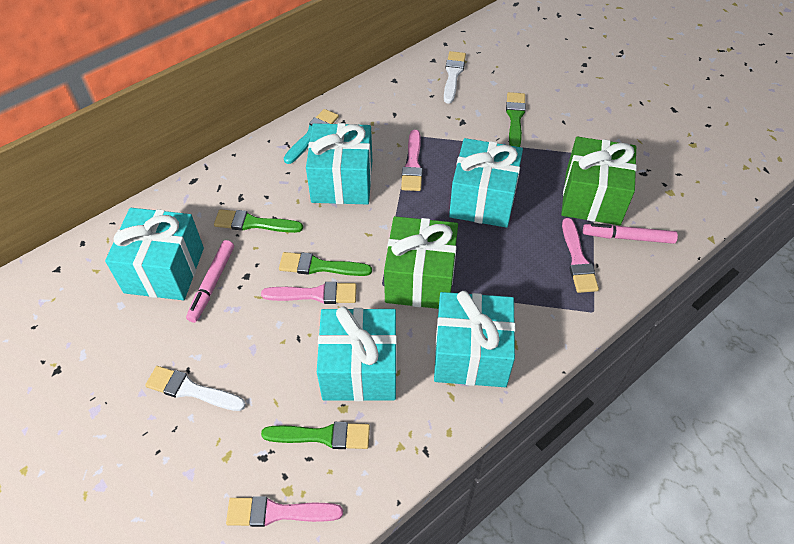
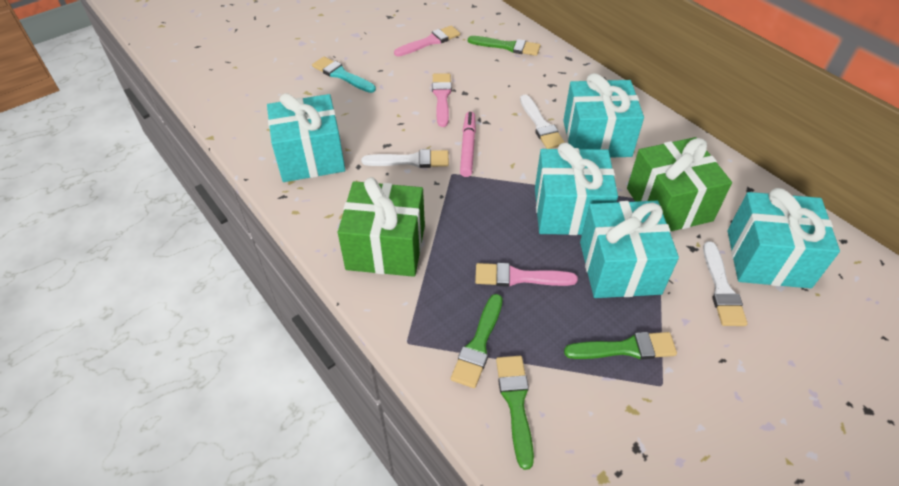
pink brush: 4 -> 3
pink marker: 2 -> 1
white brush: 2 -> 3

